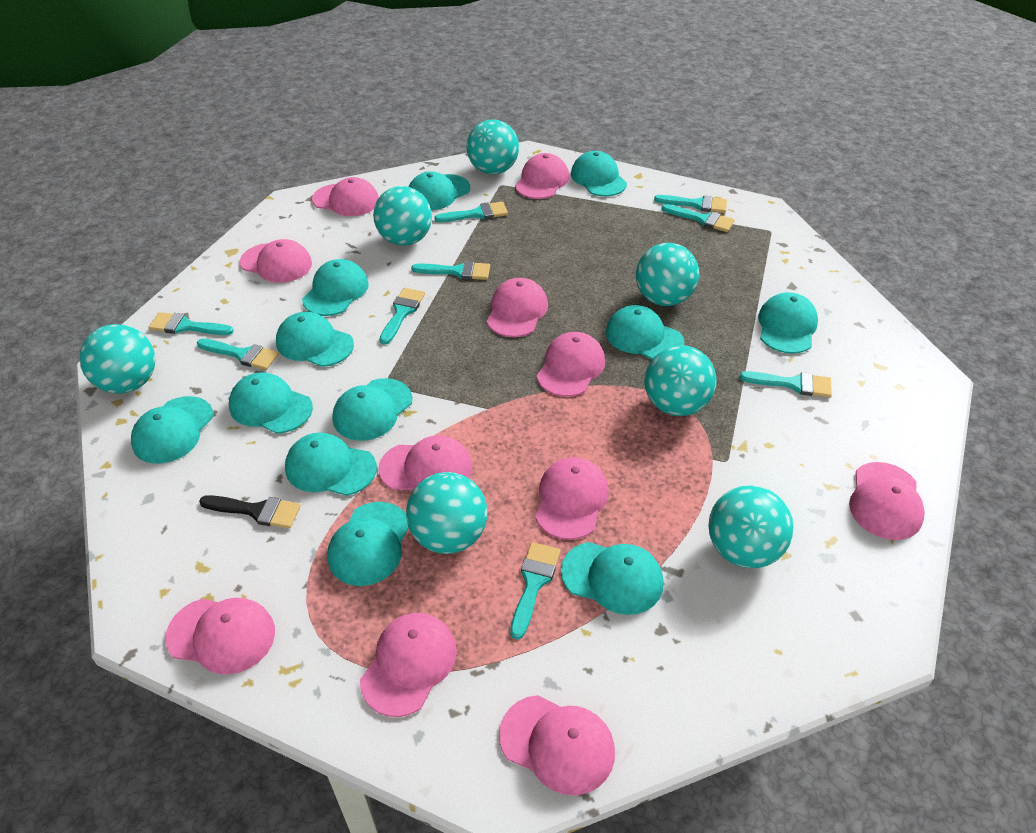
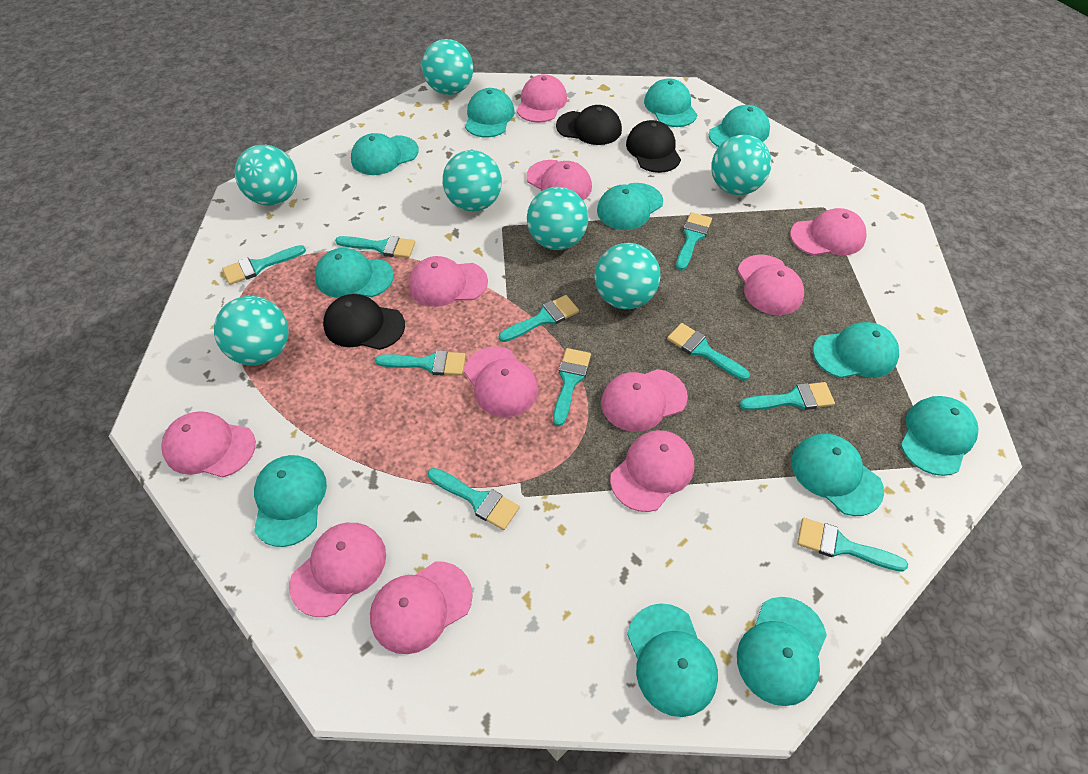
black brush: 1 -> 0
black cap: 0 -> 3
turquoise brush: 9 -> 10

